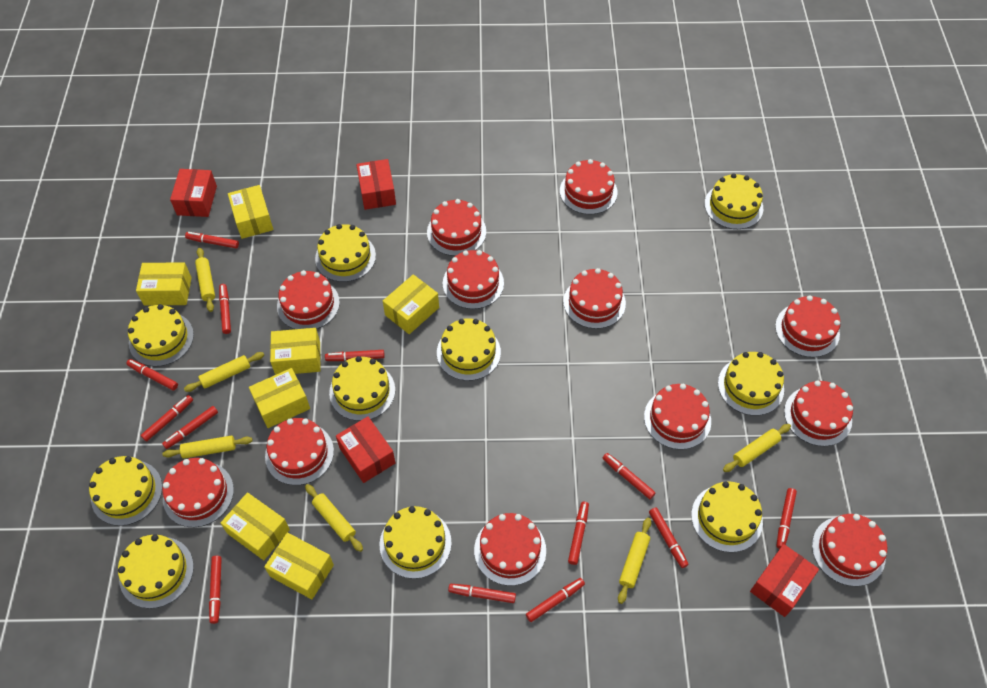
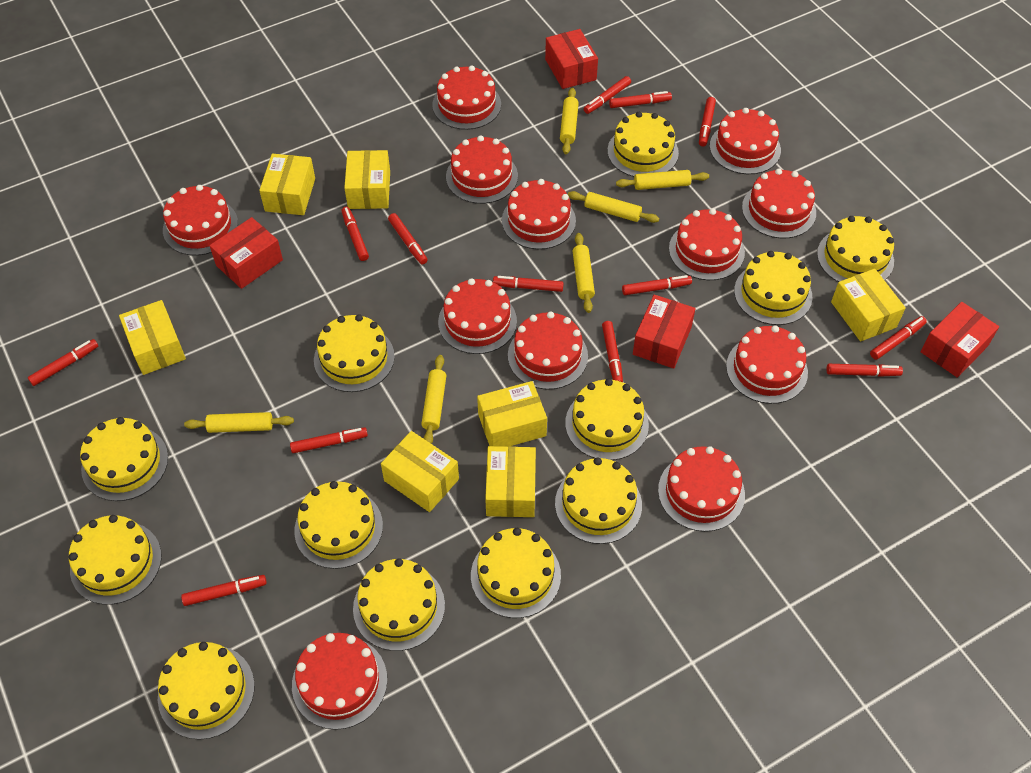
yellow cake: 10 -> 12

